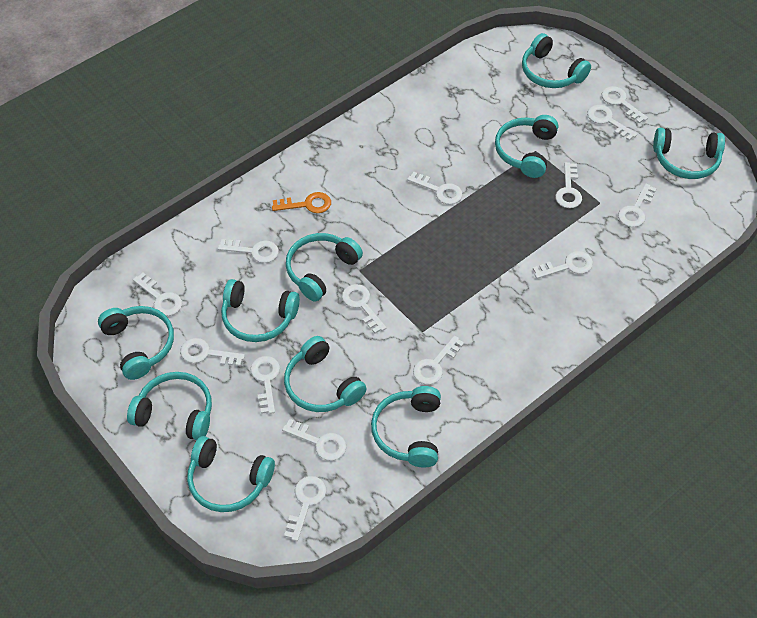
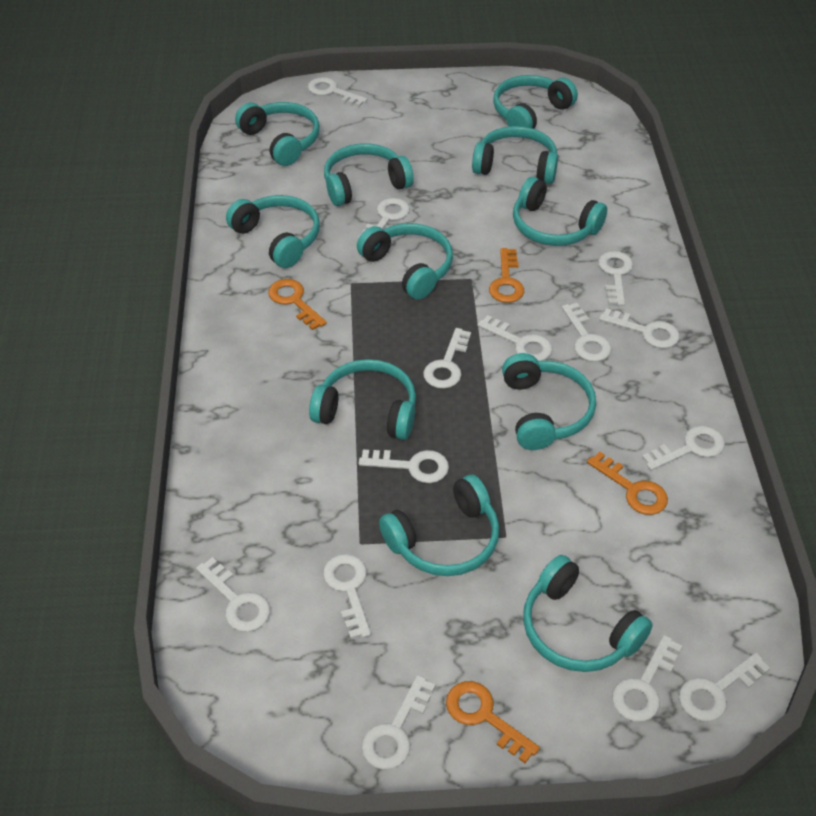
orange key: 1 -> 4
turquoise headphones: 10 -> 11

